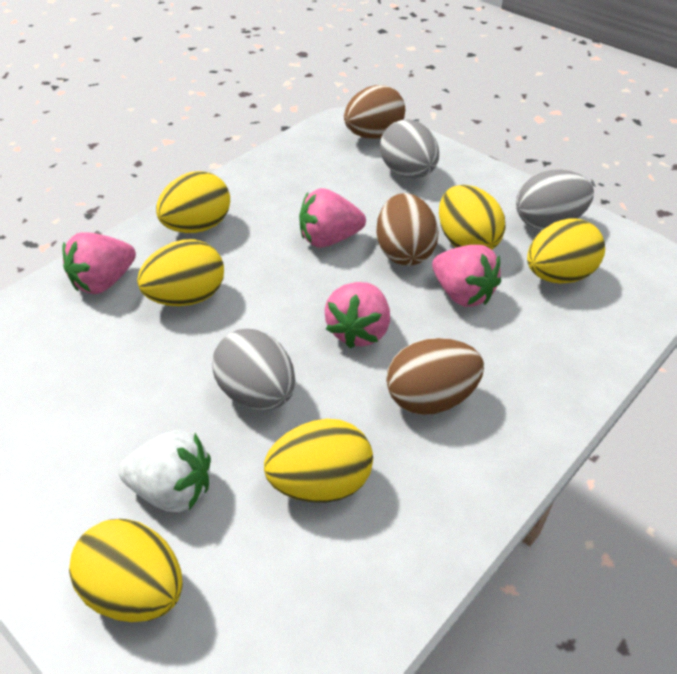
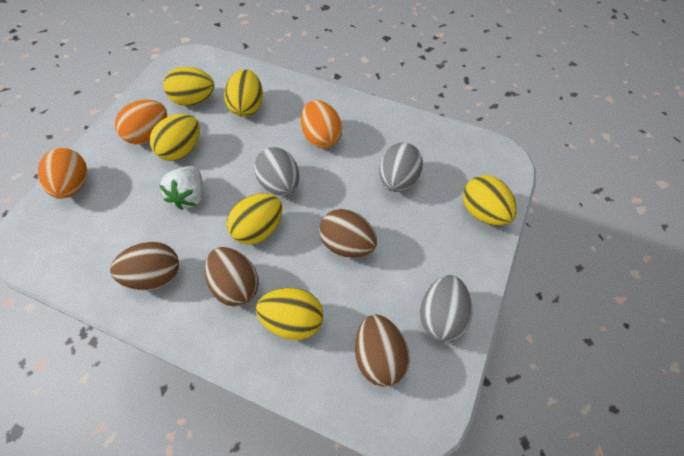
brown egg: 3 -> 4
orange egg: 0 -> 3
pink strawberry: 4 -> 0

